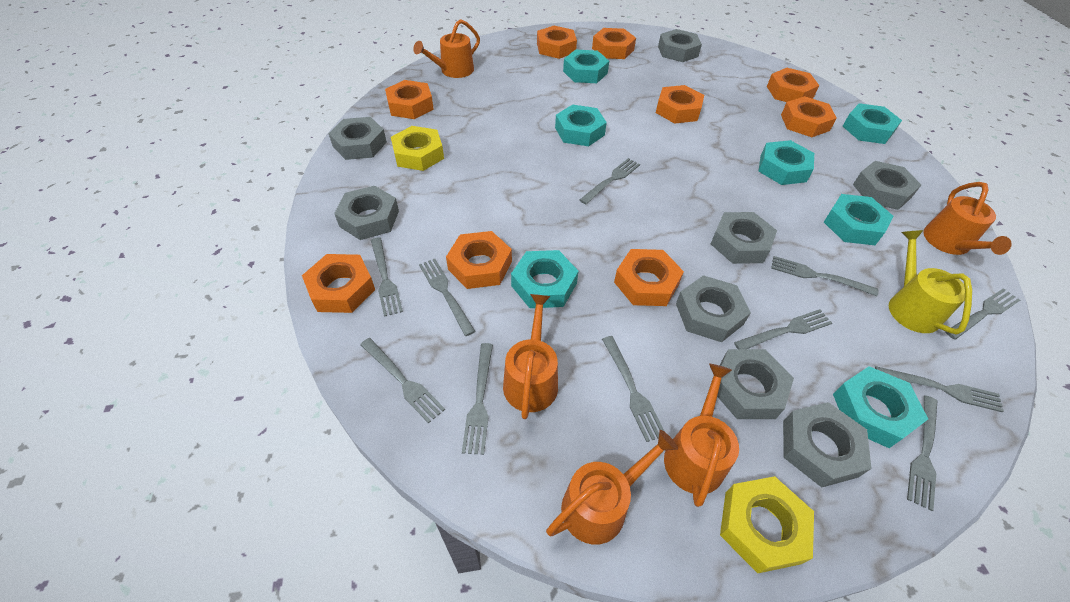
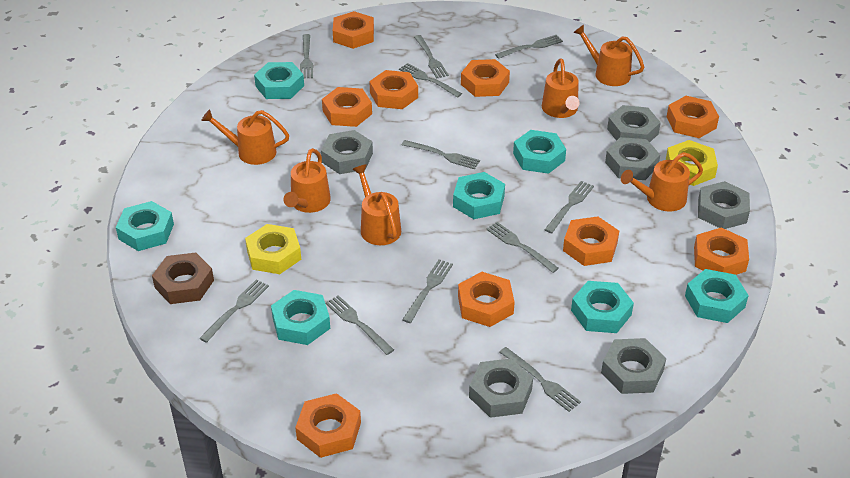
brown nut: 0 -> 1
grey nut: 8 -> 6
orange watering can: 5 -> 6
yellow watering can: 1 -> 0

